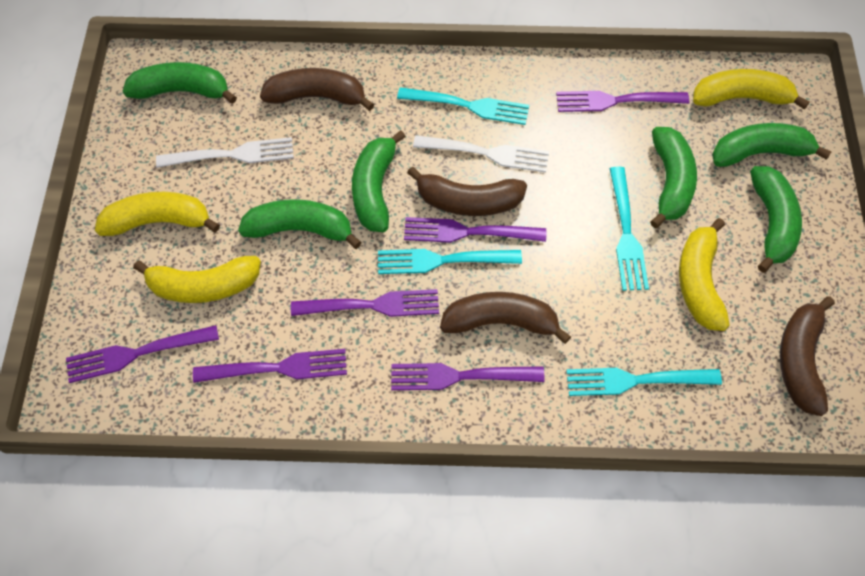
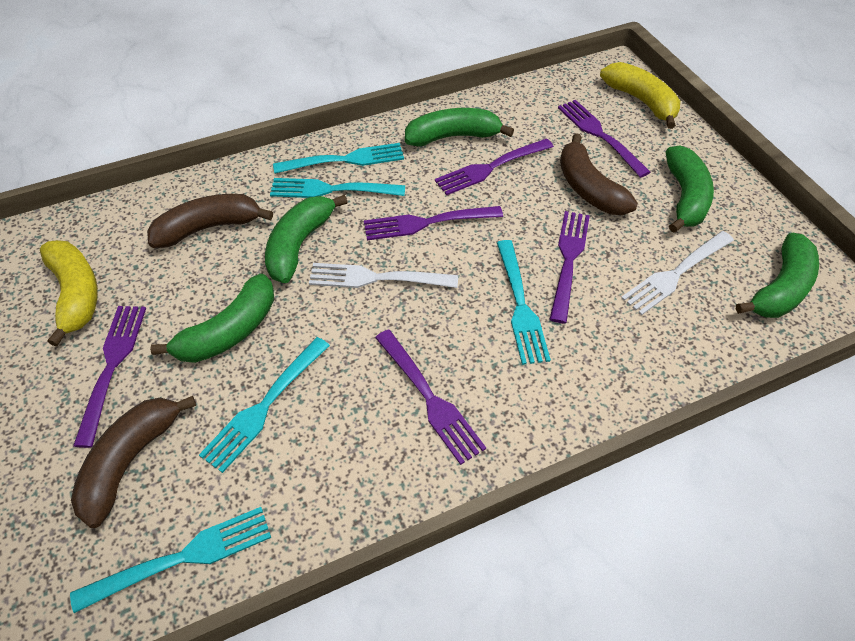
brown banana: 4 -> 3
green banana: 6 -> 5
turquoise fork: 4 -> 5
yellow banana: 4 -> 2

